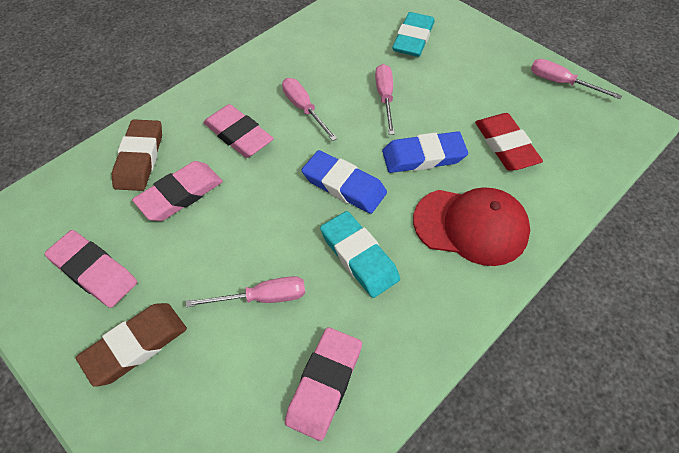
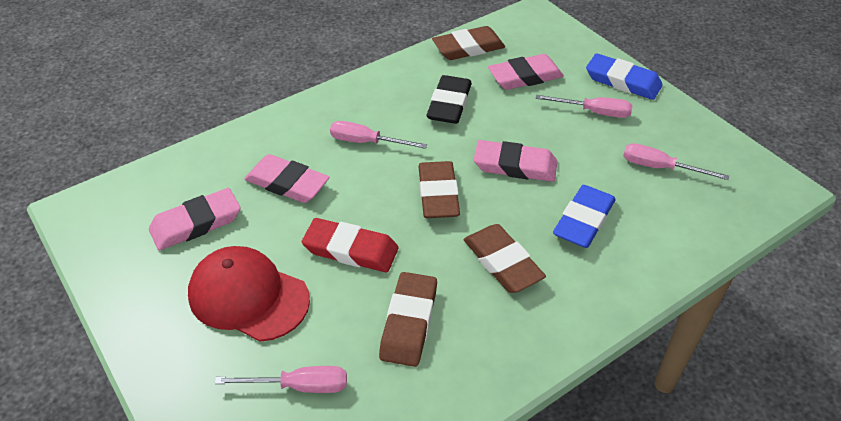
black eraser: 0 -> 1
brown eraser: 2 -> 4
turquoise eraser: 2 -> 0

